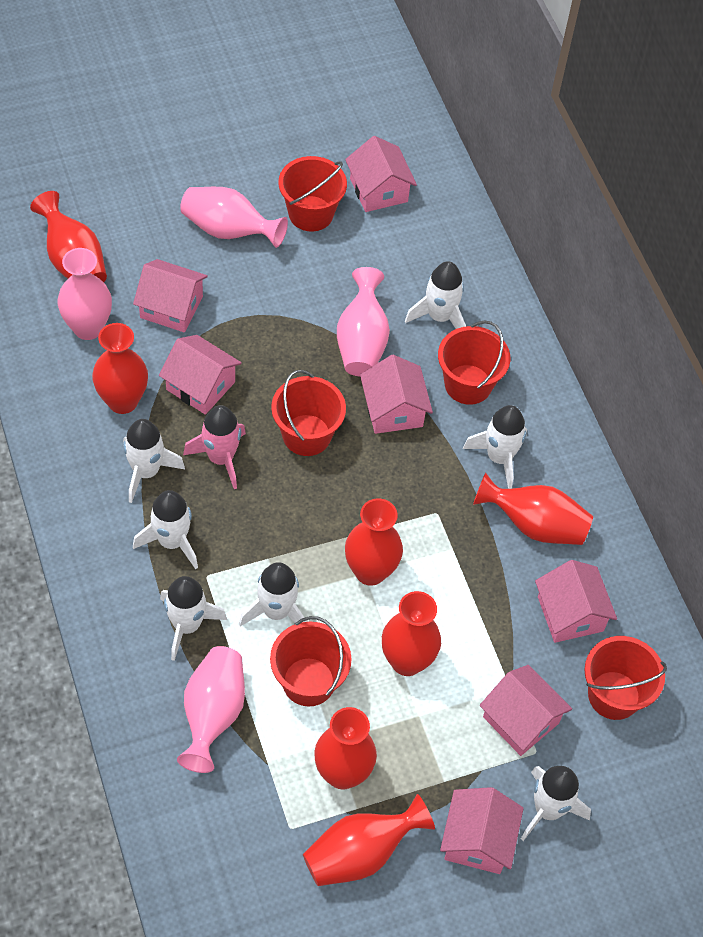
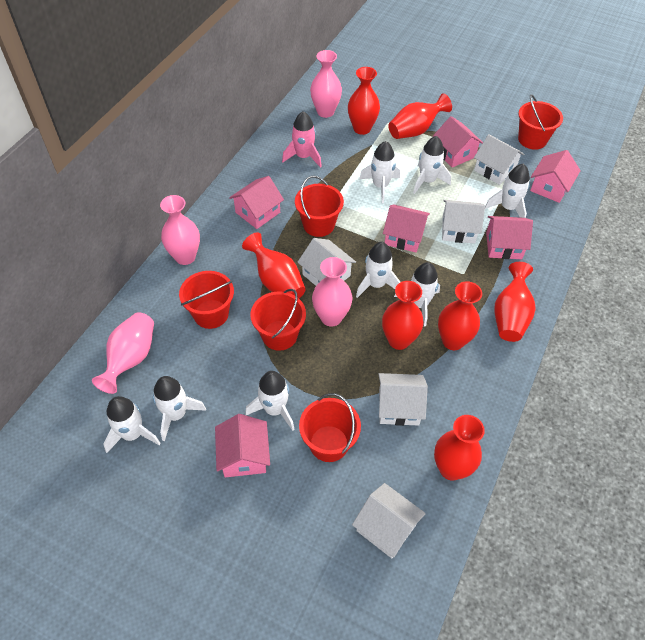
pink house: 7 -> 6
white house: 0 -> 5
white rocket: 7 -> 8

